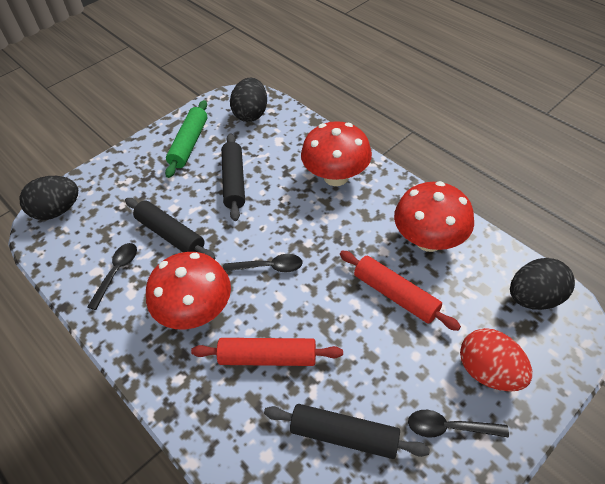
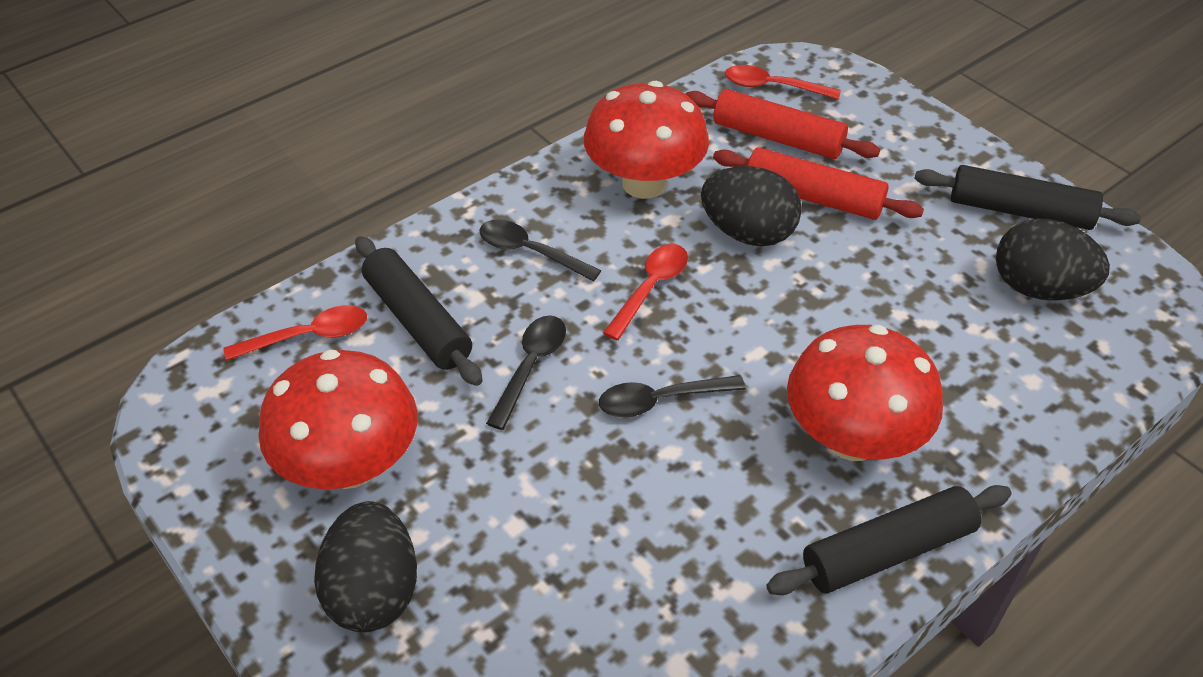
green rolling pin: 1 -> 0
red egg: 1 -> 0
red spoon: 0 -> 3

